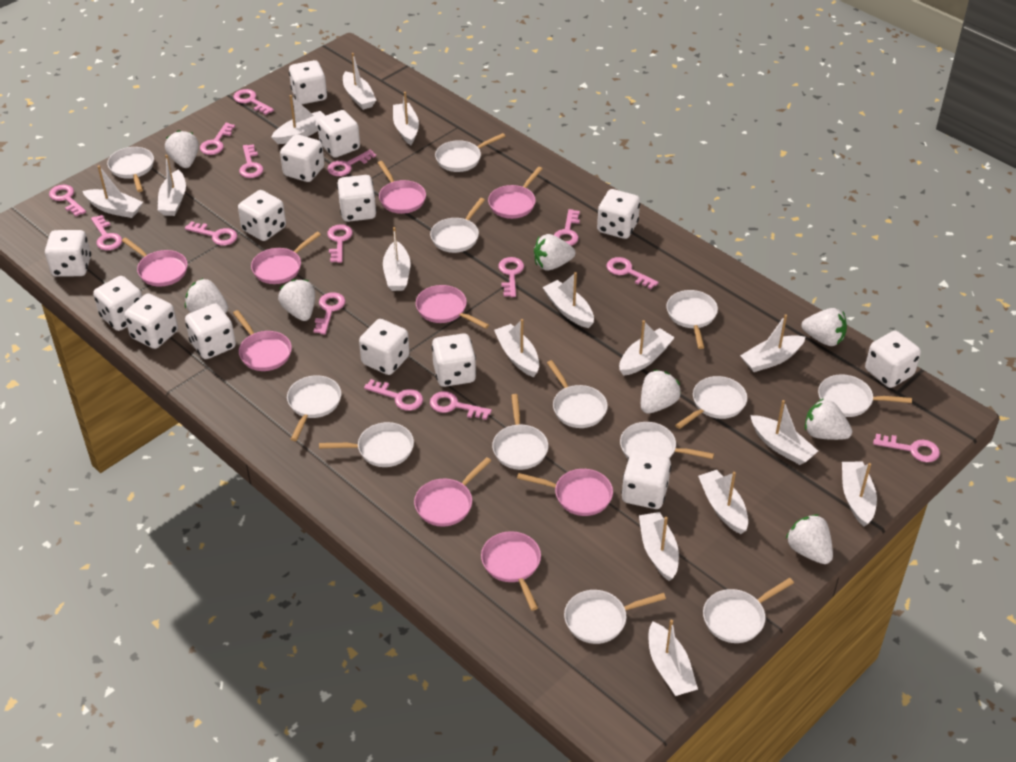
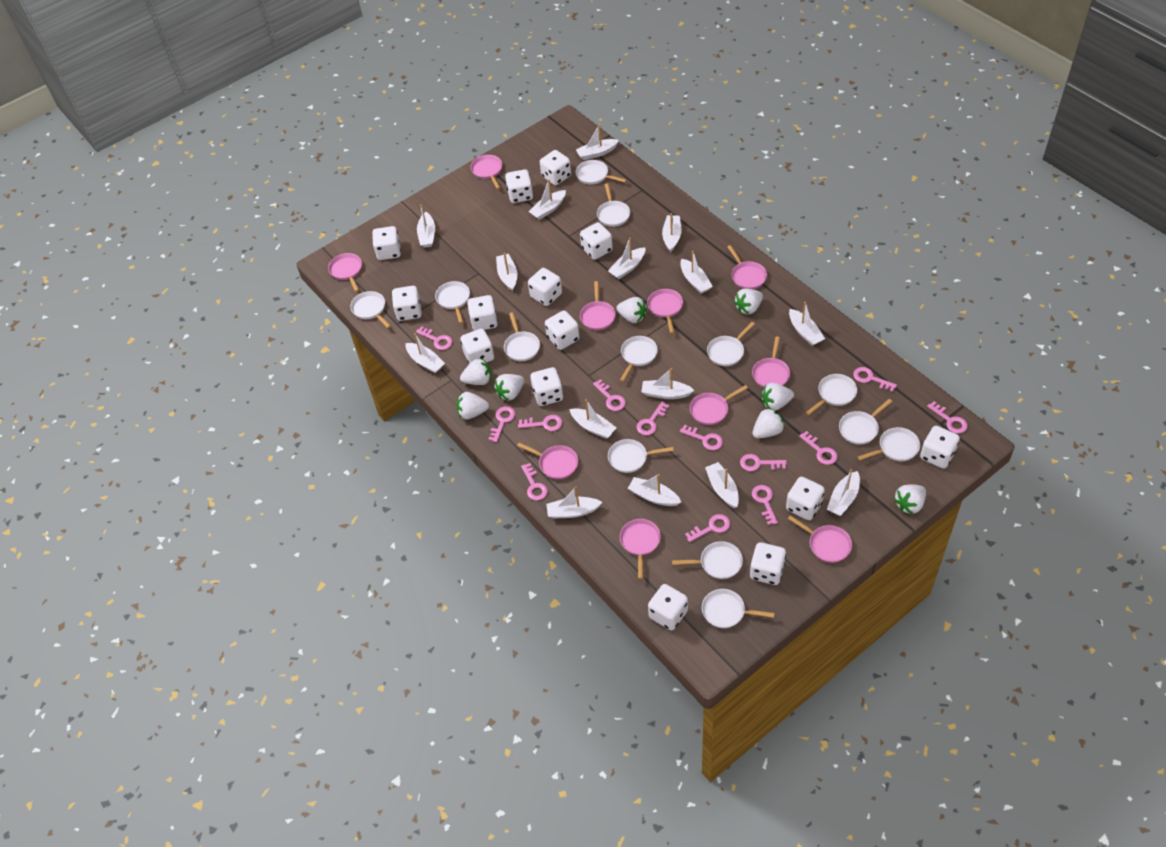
pink key: 15 -> 13
pink pan: 9 -> 10

